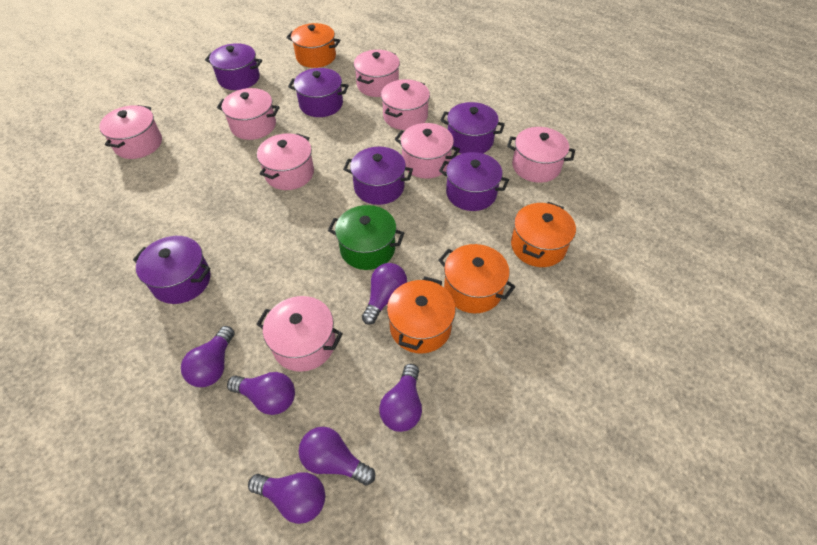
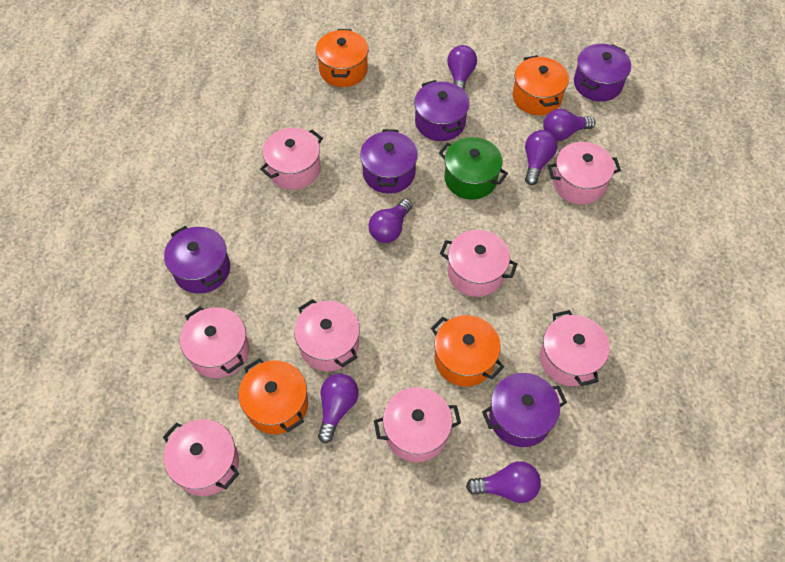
purple pot: 6 -> 5

